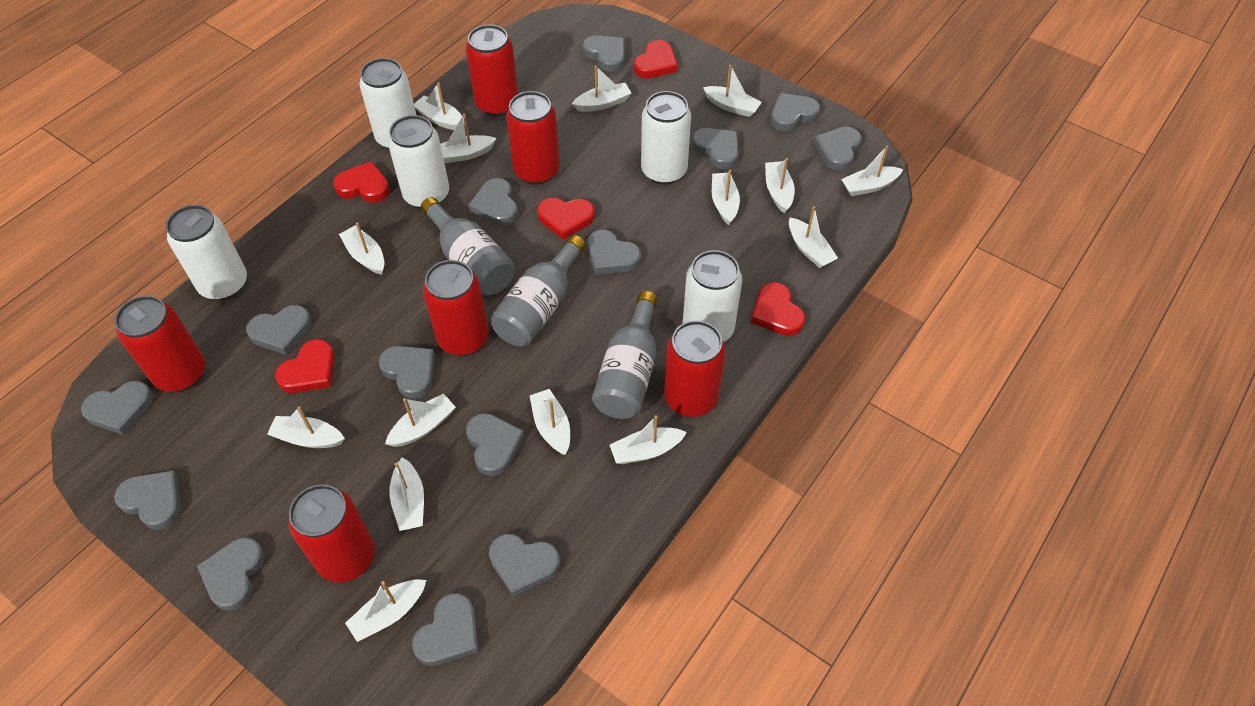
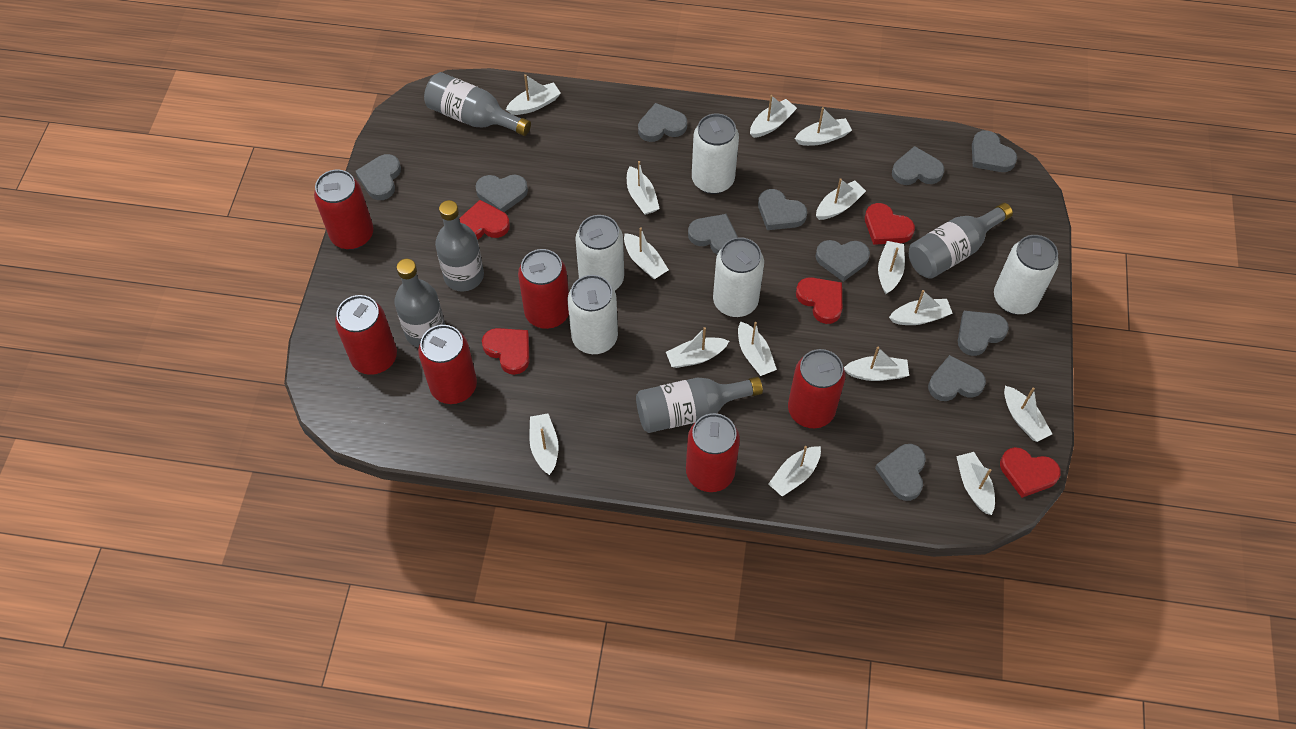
grey bottle: 3 -> 5
grey heart: 14 -> 11

